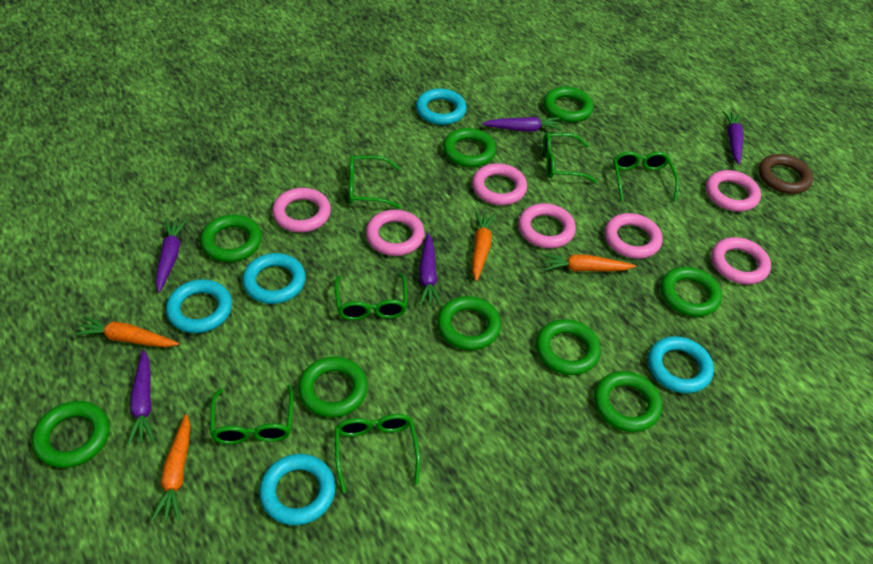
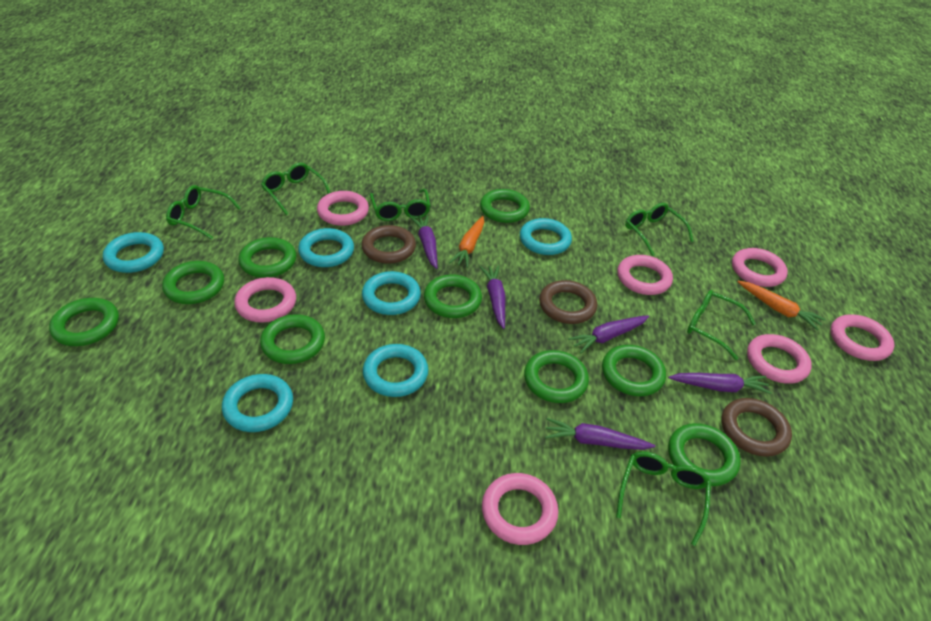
brown ring: 1 -> 3
orange carrot: 4 -> 2
turquoise ring: 5 -> 6

